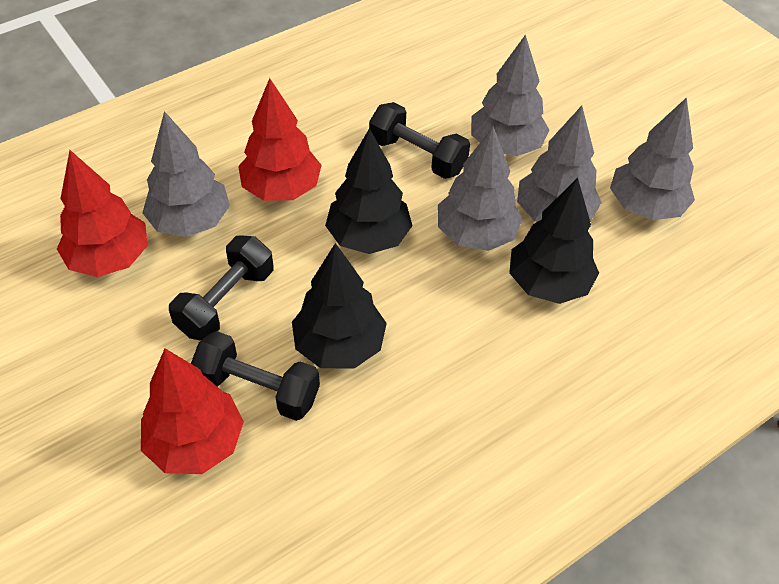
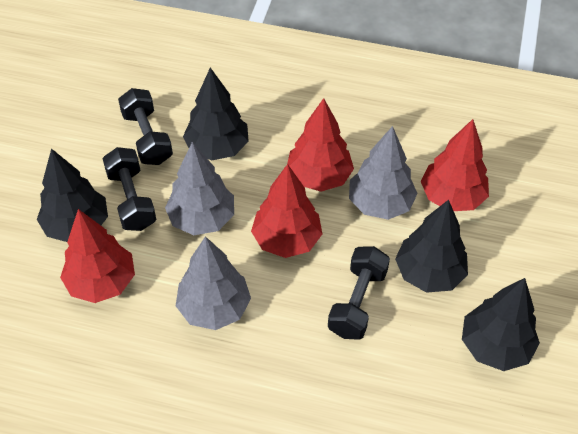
black tree: 3 -> 4
grey tree: 5 -> 3
red tree: 3 -> 4

